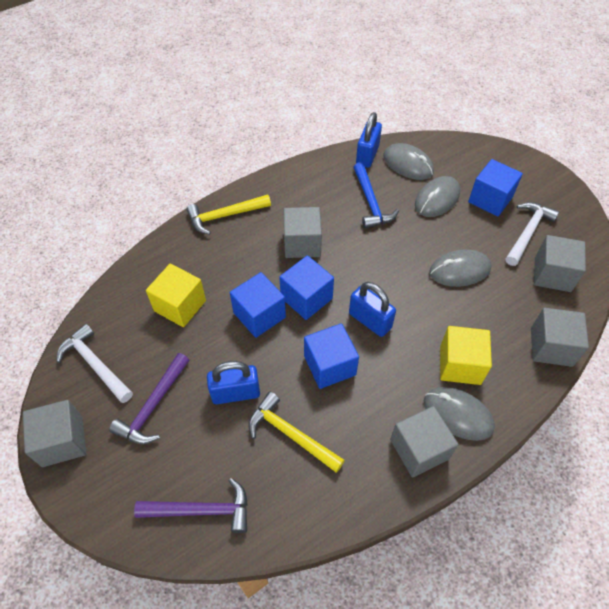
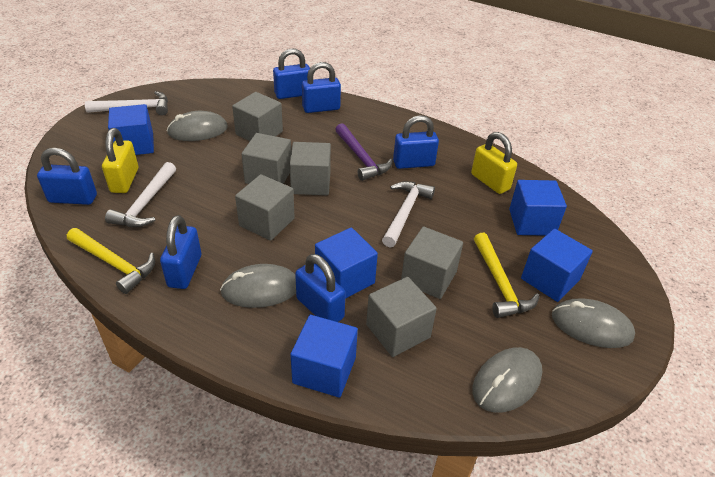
blue cube: 4 -> 5
blue hammer: 1 -> 0
blue padlock: 3 -> 6
grey cube: 5 -> 6
purple hammer: 2 -> 1
white hammer: 2 -> 3
yellow cube: 2 -> 0
yellow padlock: 0 -> 2

